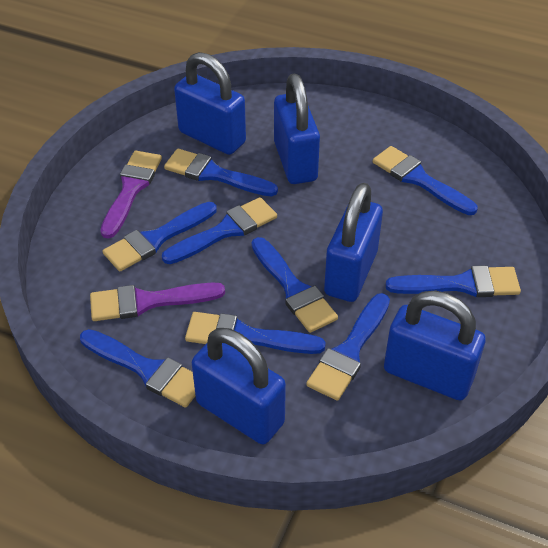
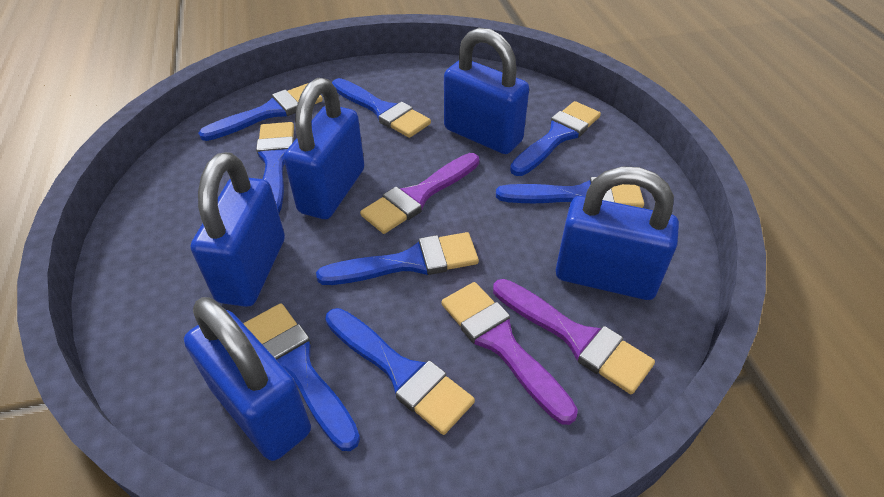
blue brush: 9 -> 8
purple brush: 2 -> 3

